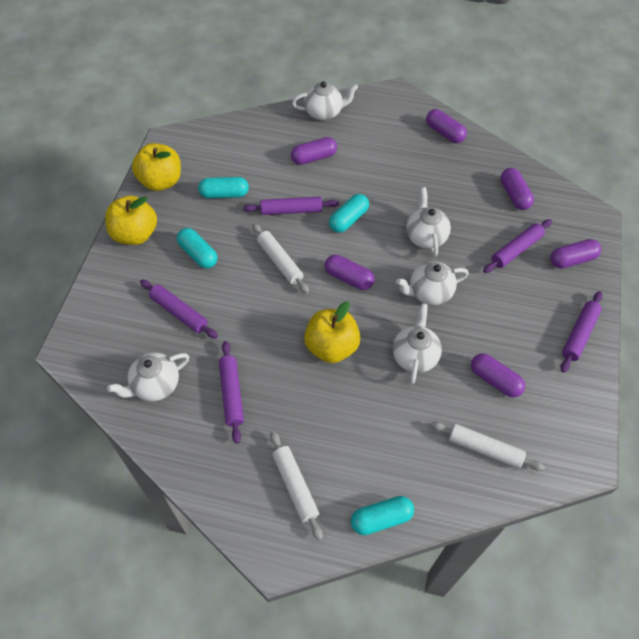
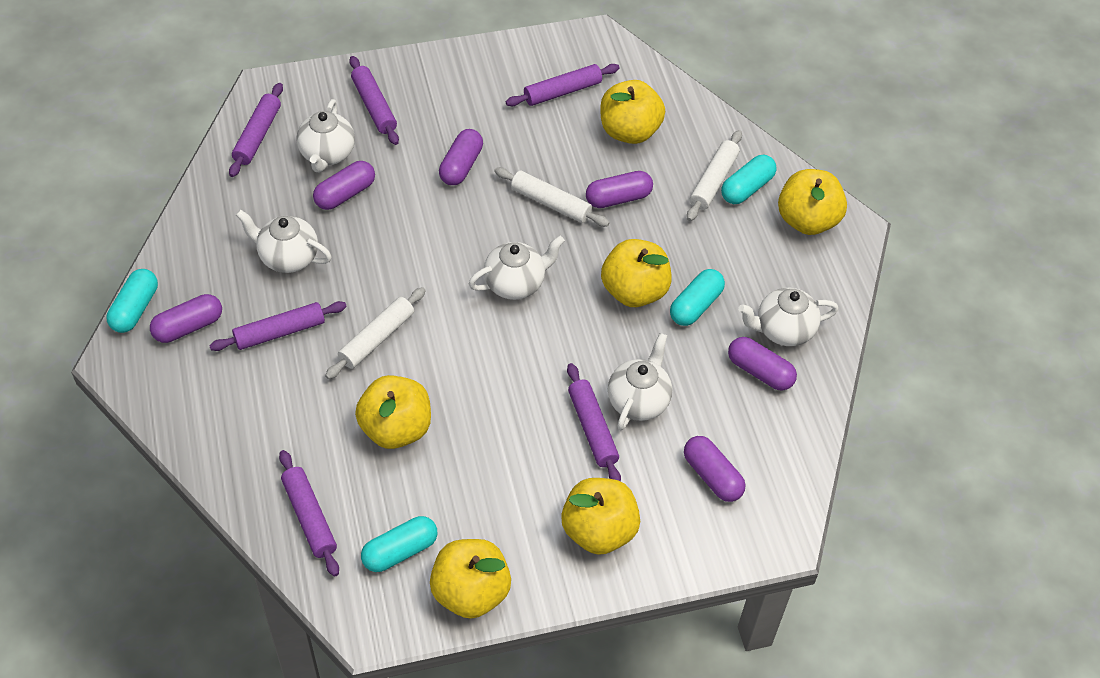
purple rolling pin: 5 -> 6
yellow apple: 3 -> 6

